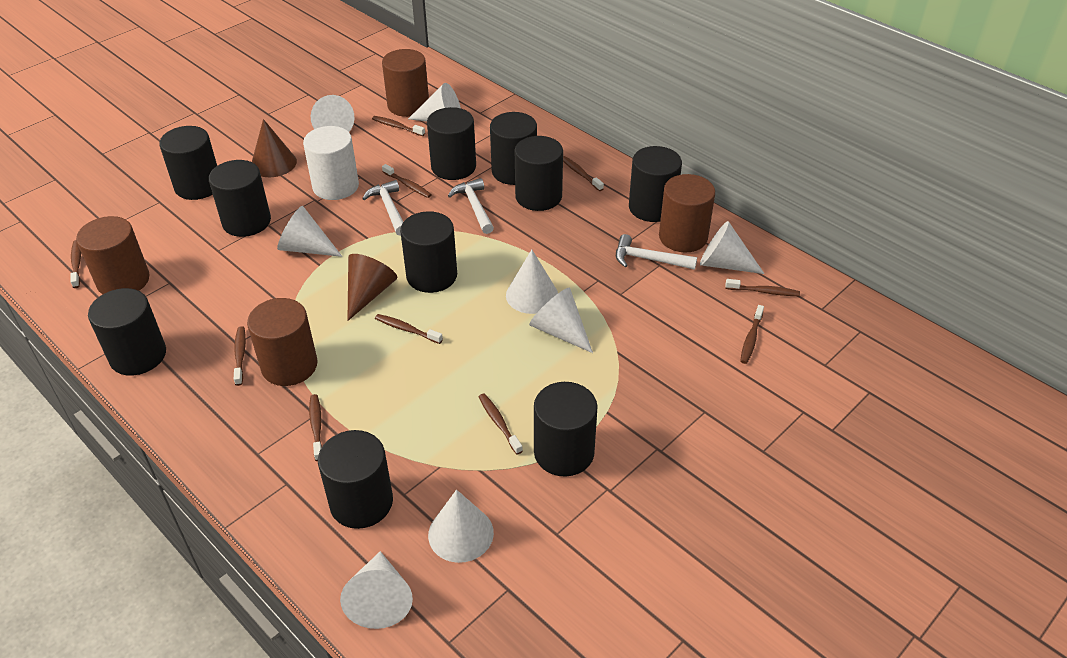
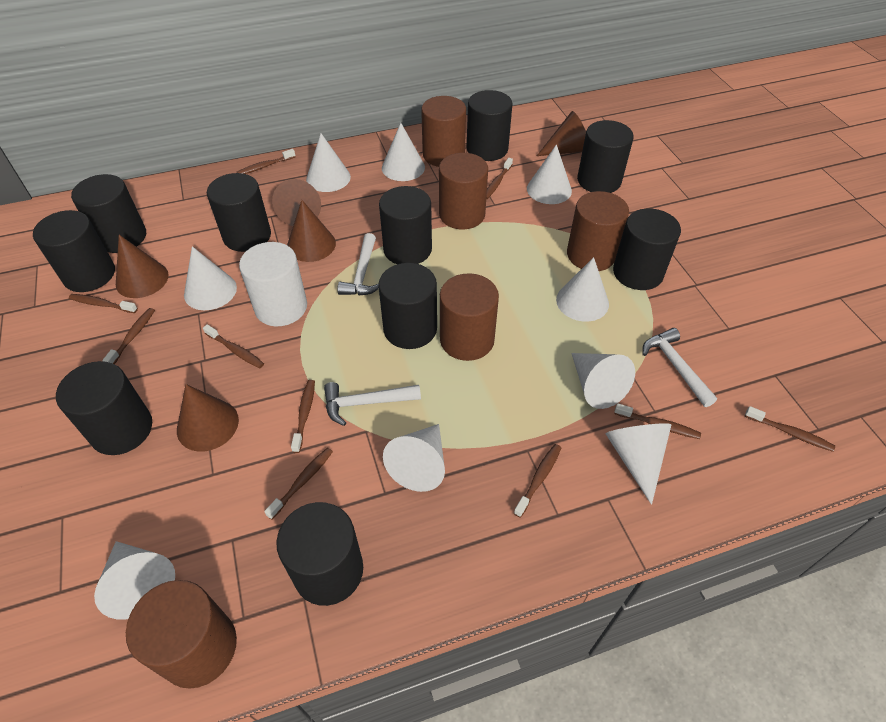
brown cone: 2 -> 5
brown cylinder: 4 -> 5
white cone: 8 -> 9

